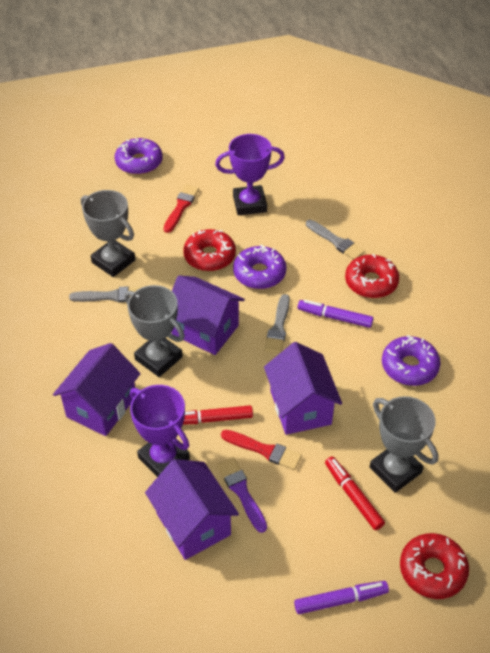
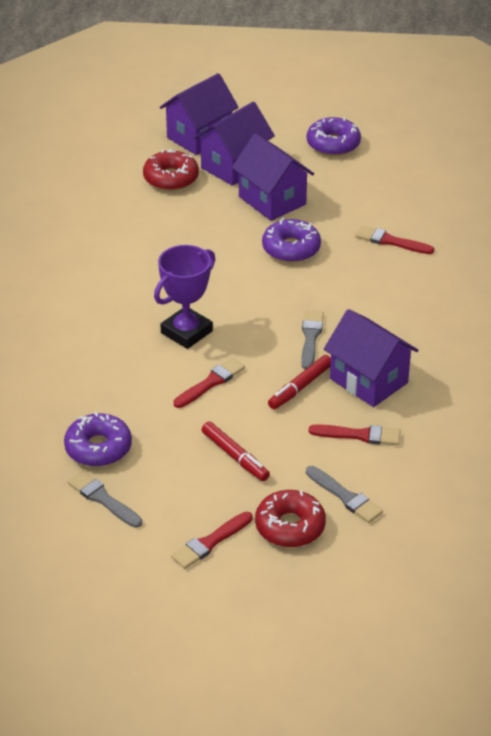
grey trophy: 3 -> 0
purple brush: 1 -> 0
purple marker: 2 -> 0
purple trophy: 2 -> 1
red brush: 2 -> 4
red donut: 3 -> 2

